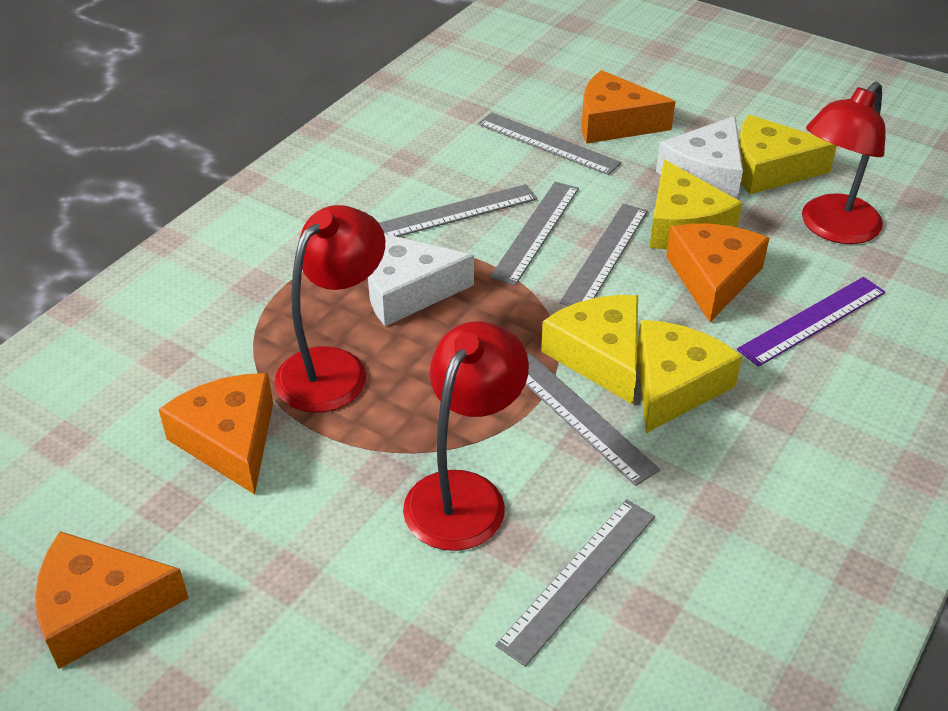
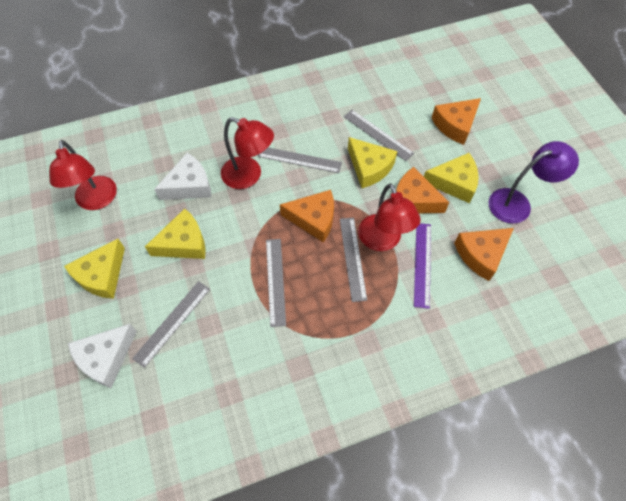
grey ruler: 6 -> 5
purple lamp: 0 -> 1

